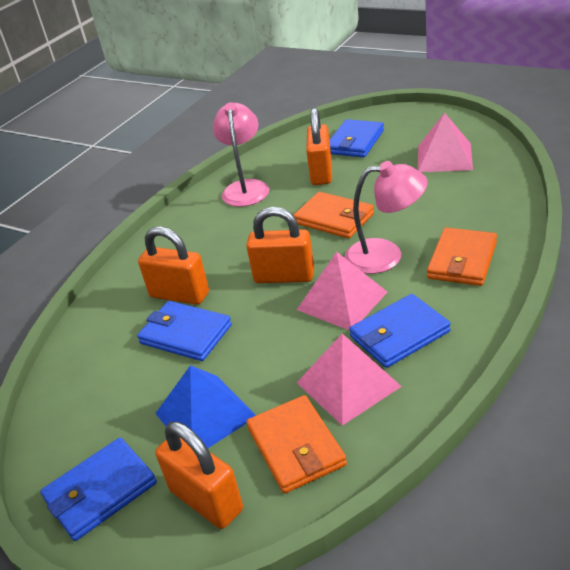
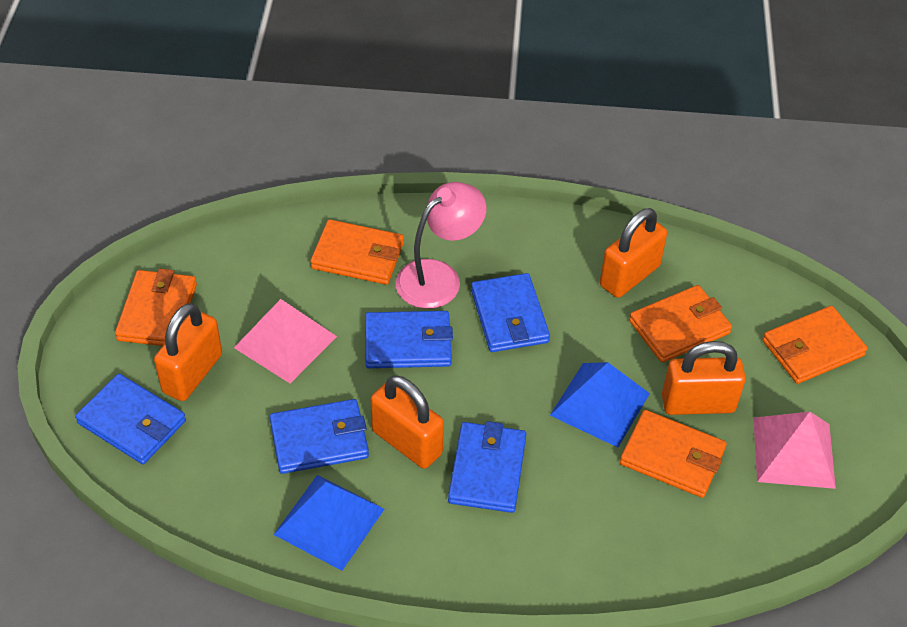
blue pyramid: 1 -> 2
blue wallet: 4 -> 5
orange wallet: 3 -> 5
pink lamp: 2 -> 1
pink pyramid: 3 -> 2

